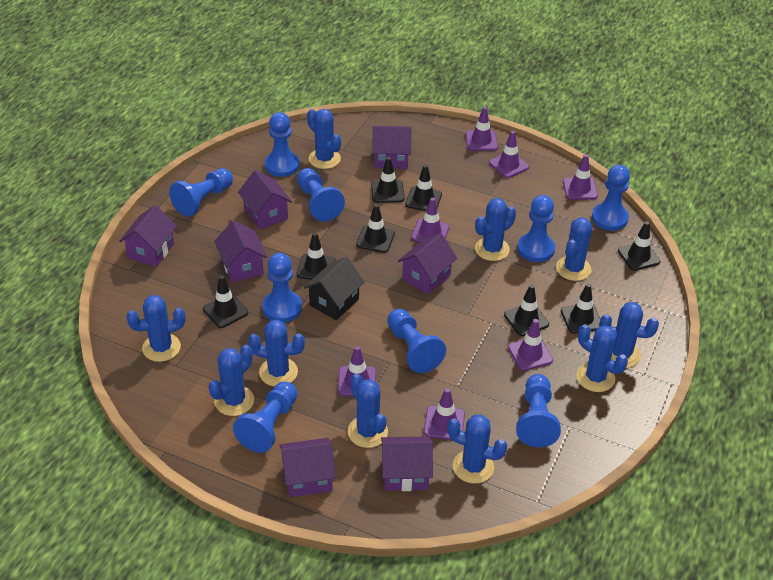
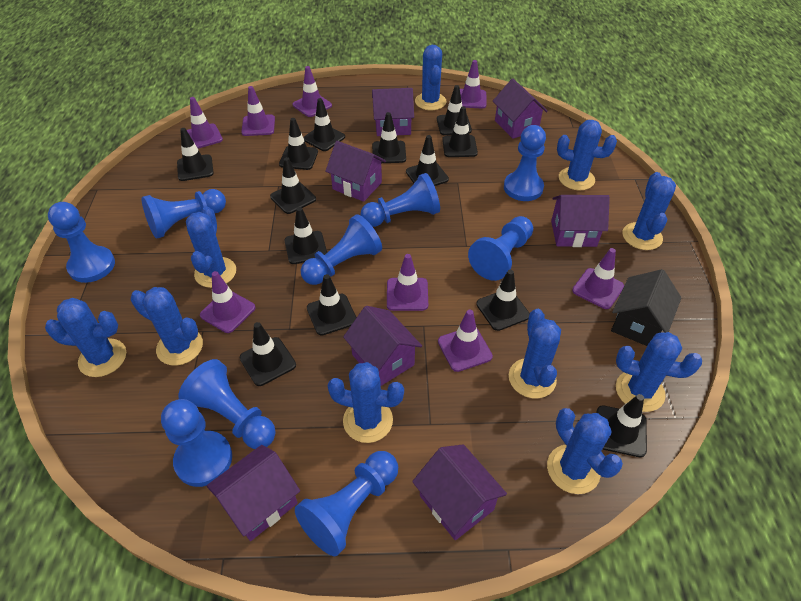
black traffic cone: 8 -> 13
purple traffic cone: 7 -> 8

